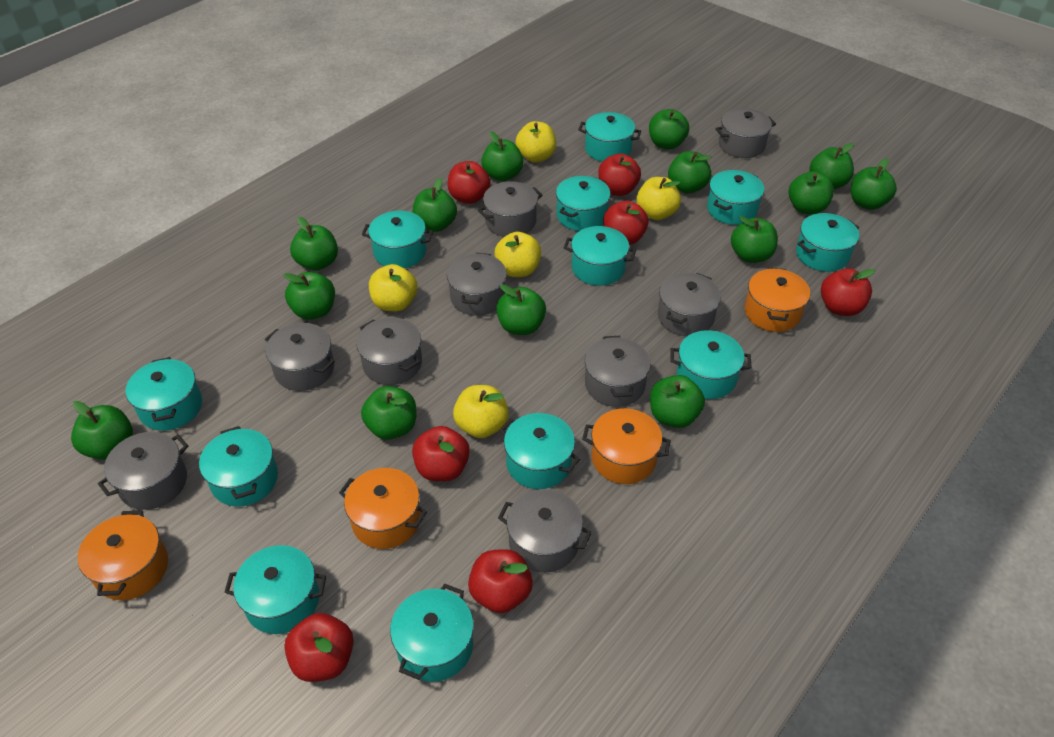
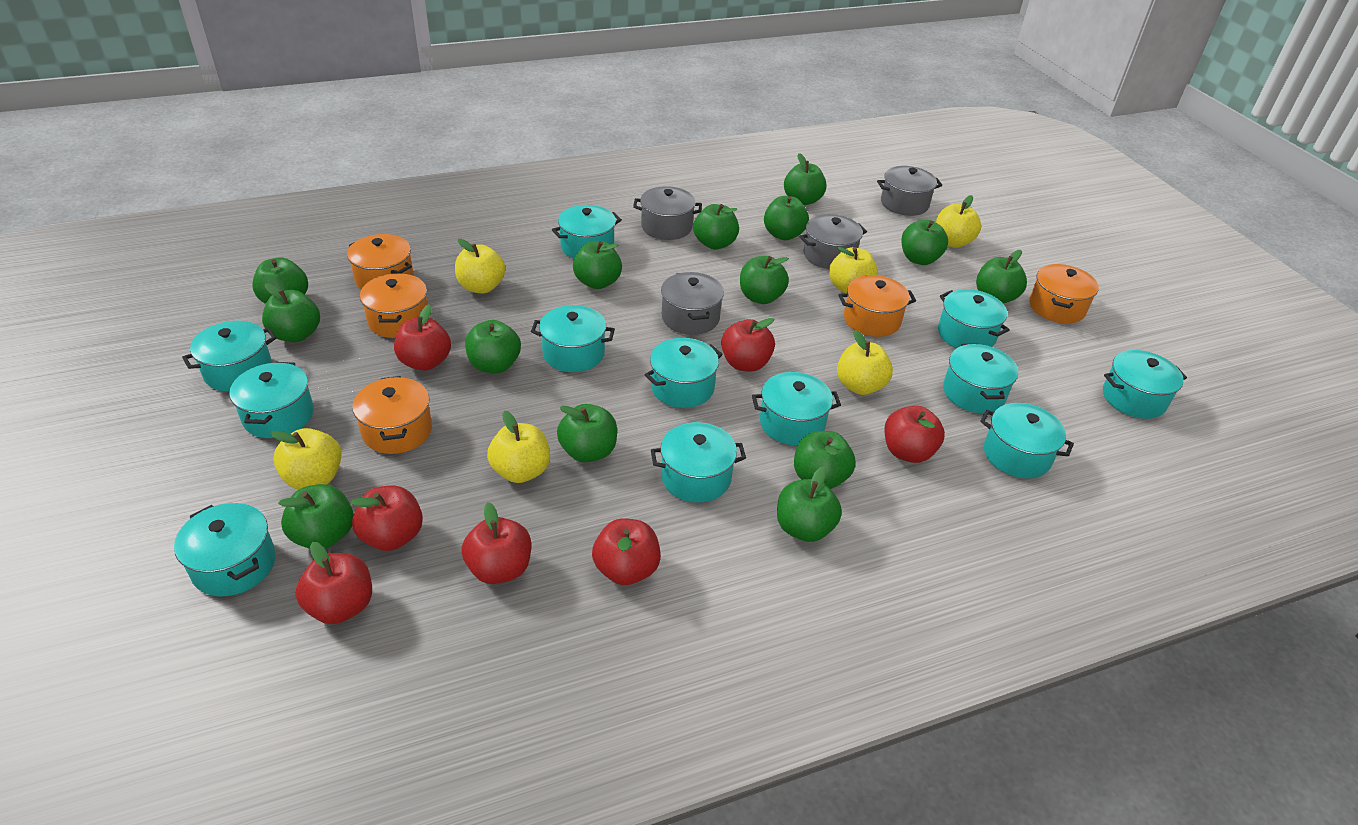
grey pot: 9 -> 4
orange pot: 4 -> 5
yellow apple: 5 -> 6

